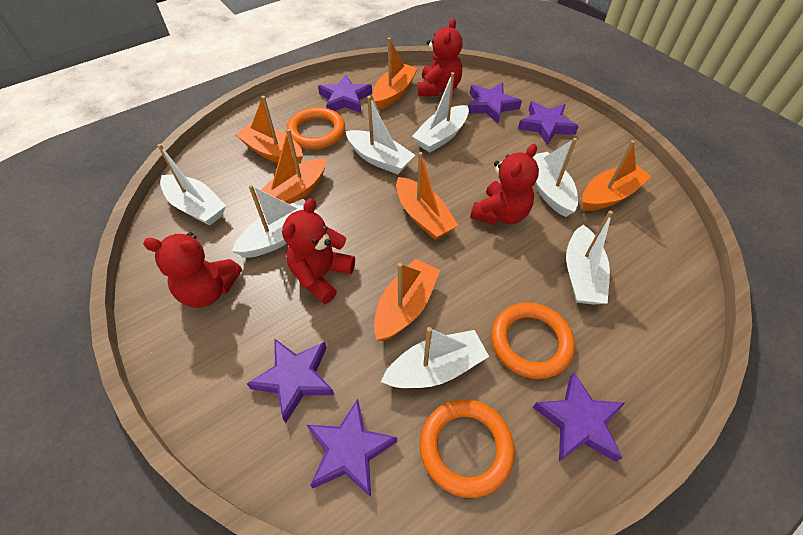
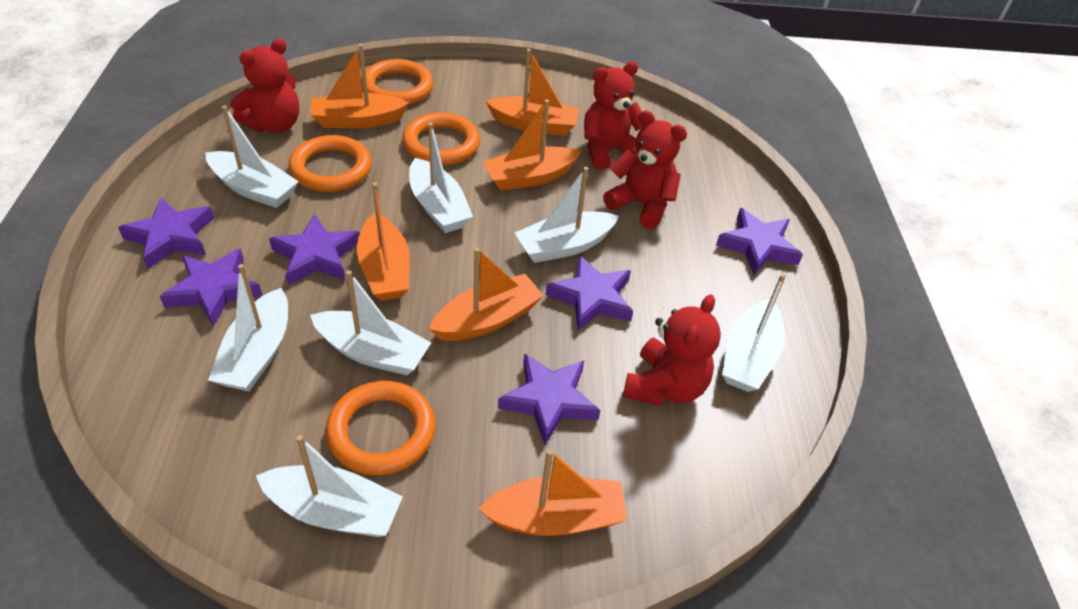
orange ring: 3 -> 4

